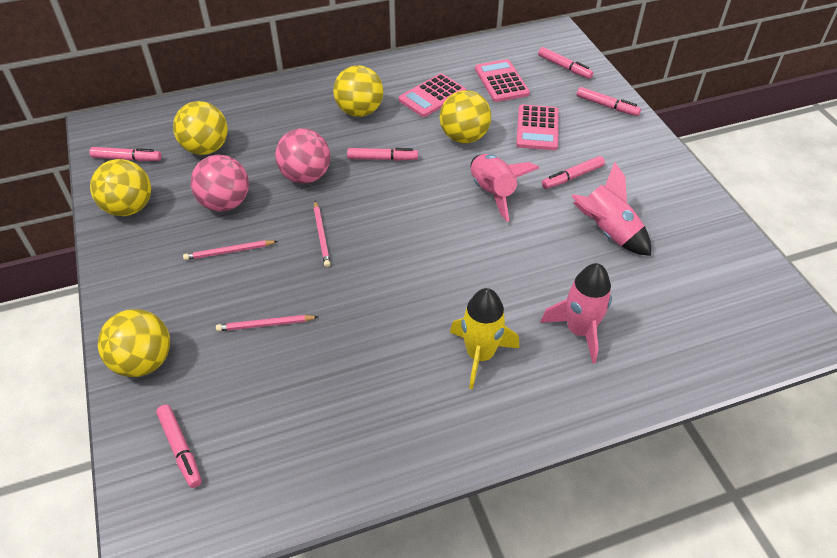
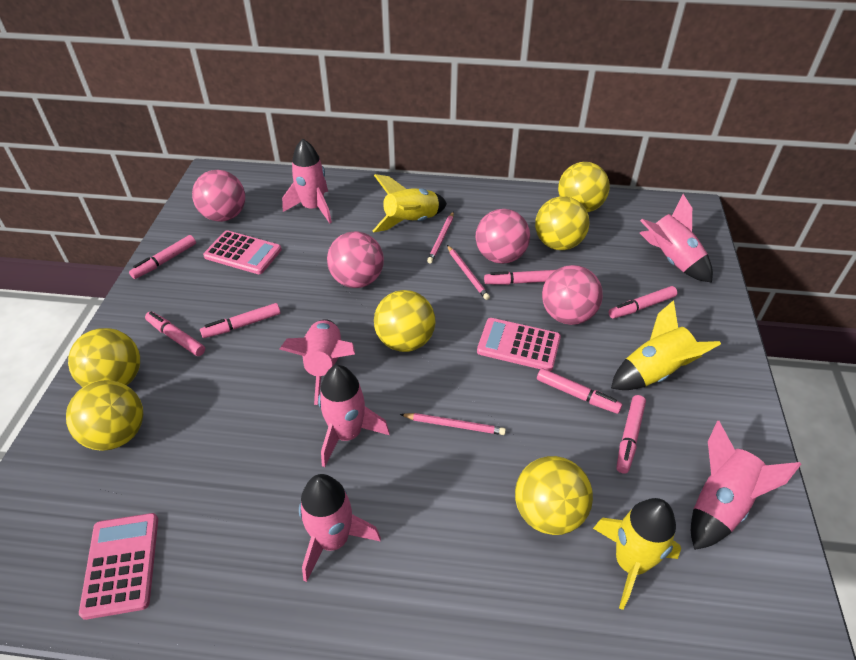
pink ball: 2 -> 4
pink marker: 6 -> 7
pink rocket: 3 -> 6
yellow ball: 5 -> 6
yellow rocket: 1 -> 3

